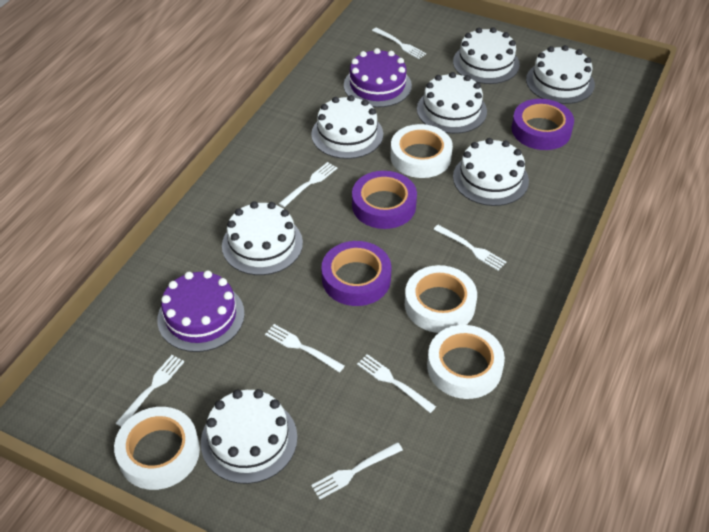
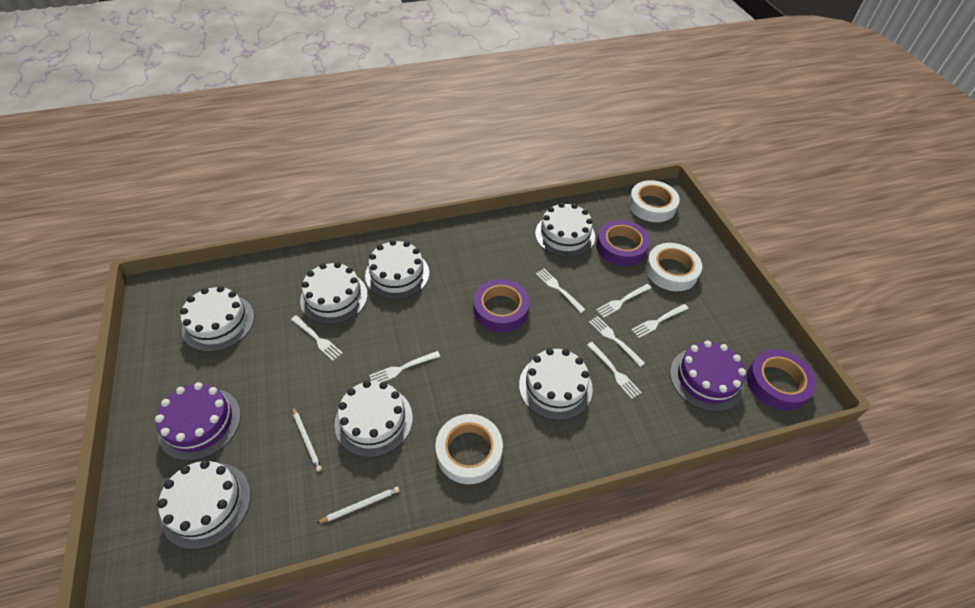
white pencil: 0 -> 2
white tape: 4 -> 3

